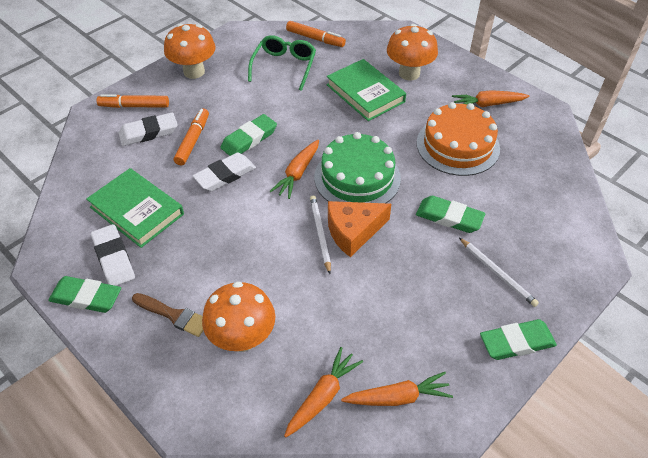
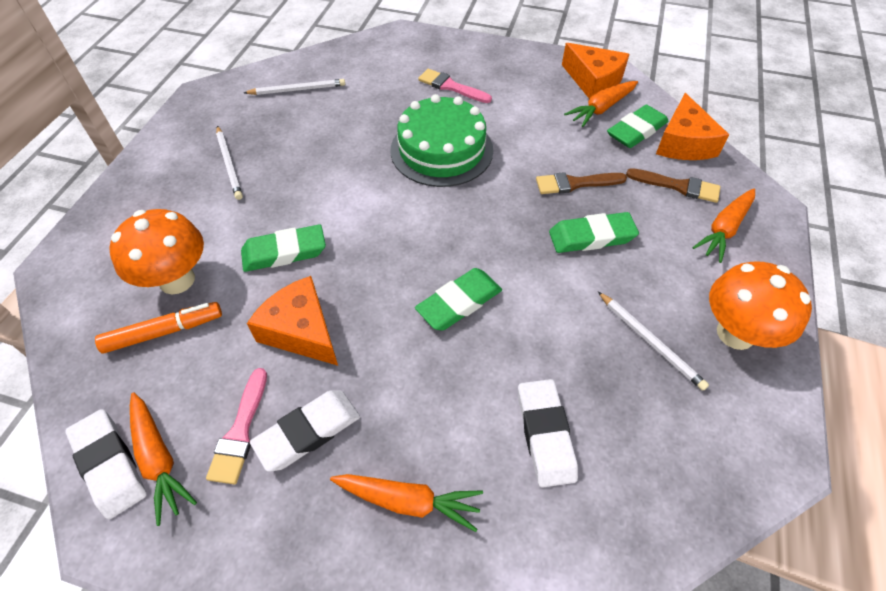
brown brush: 1 -> 2
green book: 2 -> 0
green glasses: 1 -> 0
orange cake: 1 -> 0
orange cheese: 1 -> 3
orange marker: 3 -> 1
orange mushroom: 3 -> 2
pink brush: 0 -> 2
white pencil: 2 -> 3

